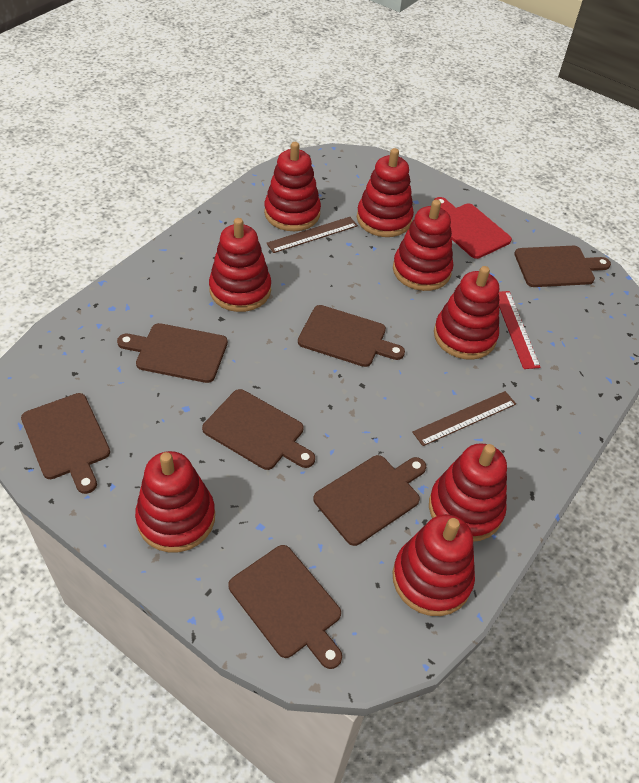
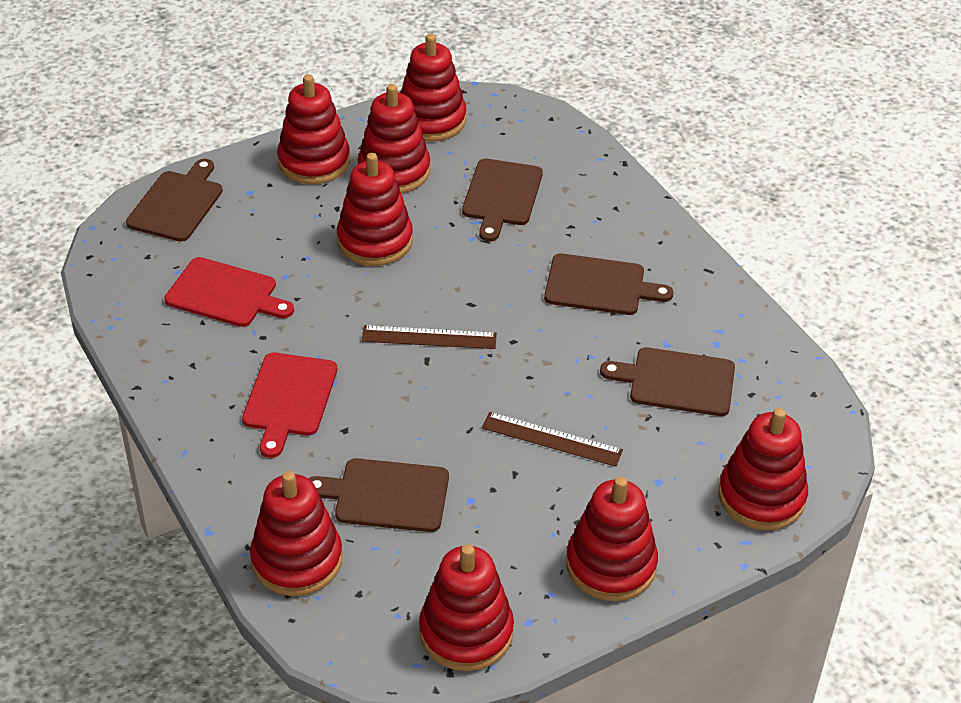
brown cutting board: 7 -> 5
red cutting board: 1 -> 2
red ruler: 1 -> 0

